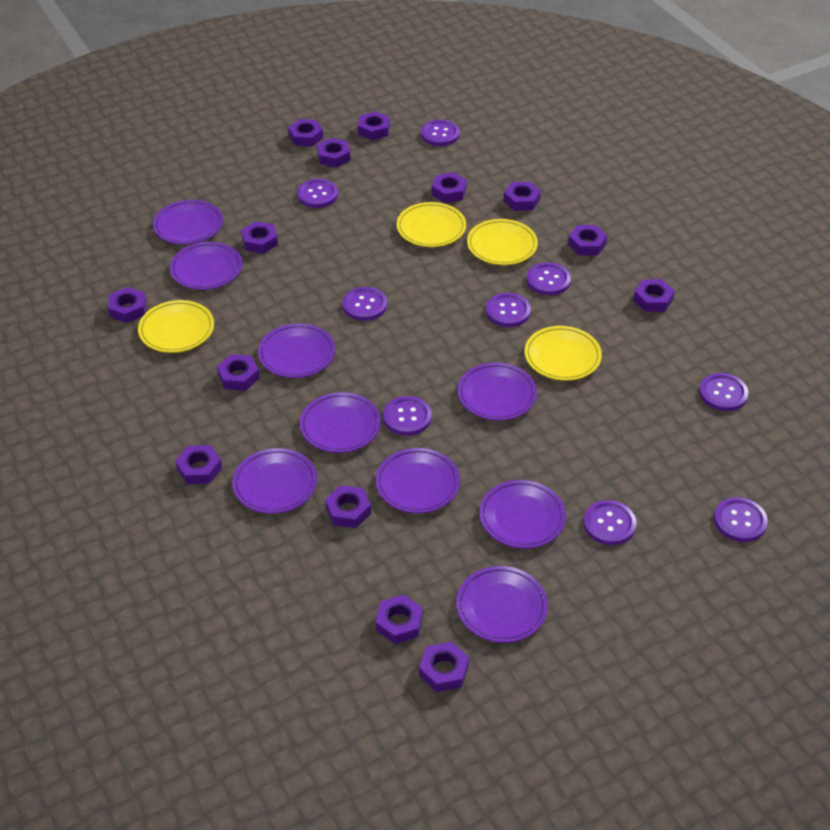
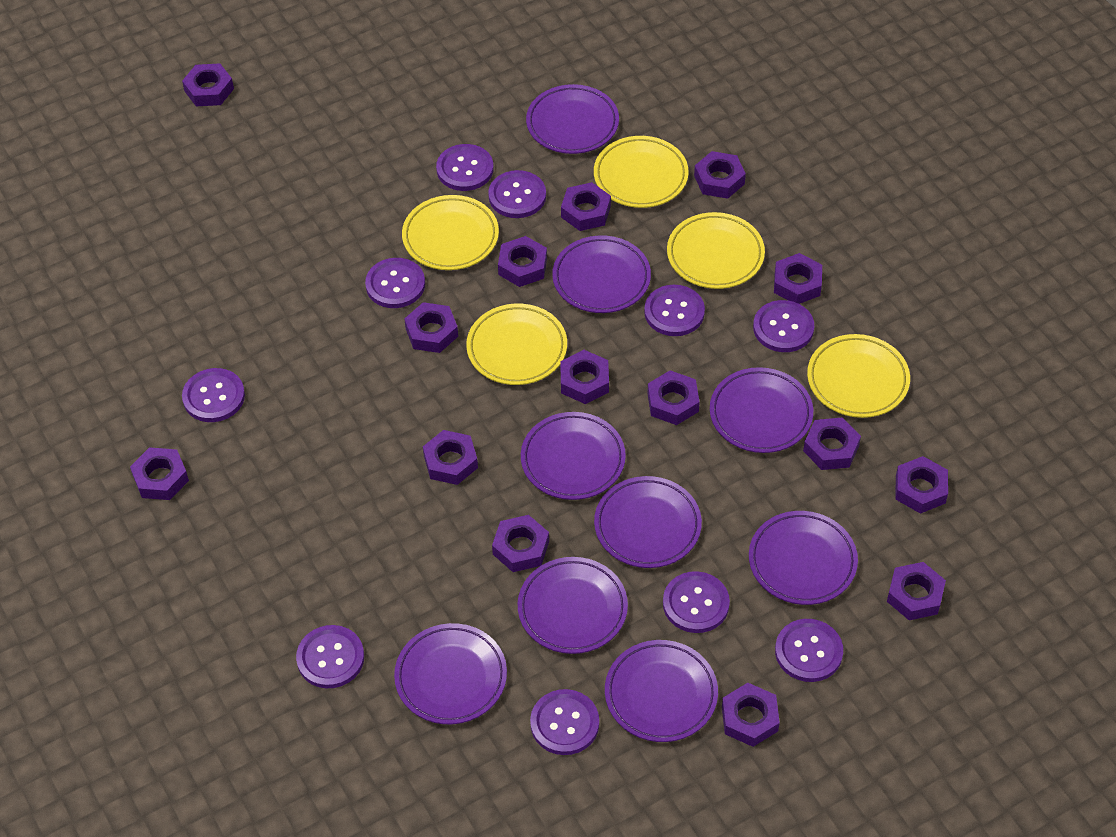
purple button: 9 -> 10
purple nut: 14 -> 15
yellow plate: 4 -> 5

